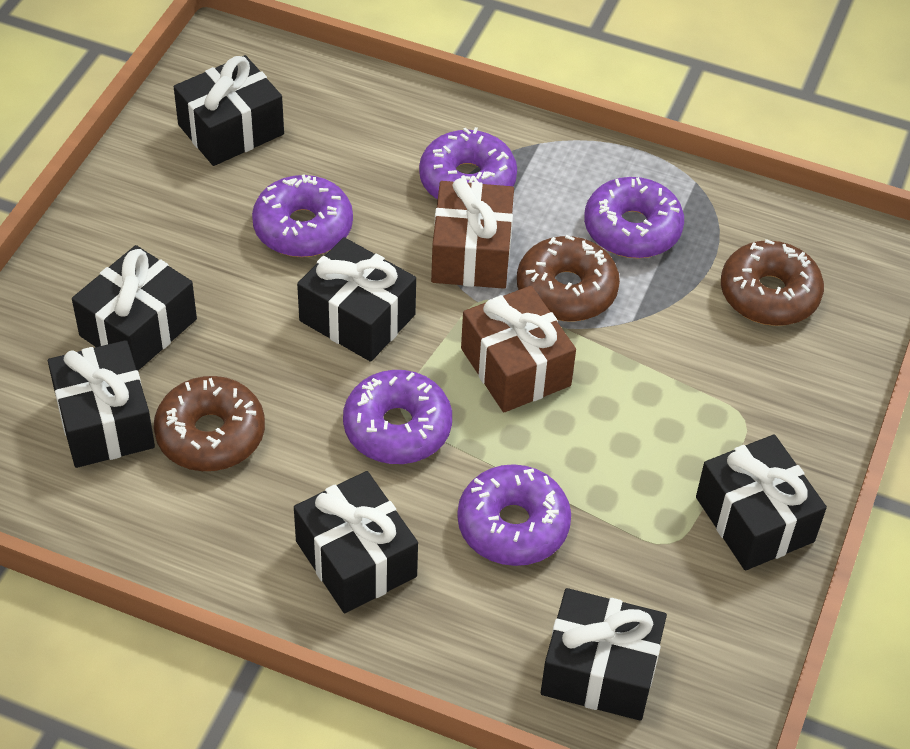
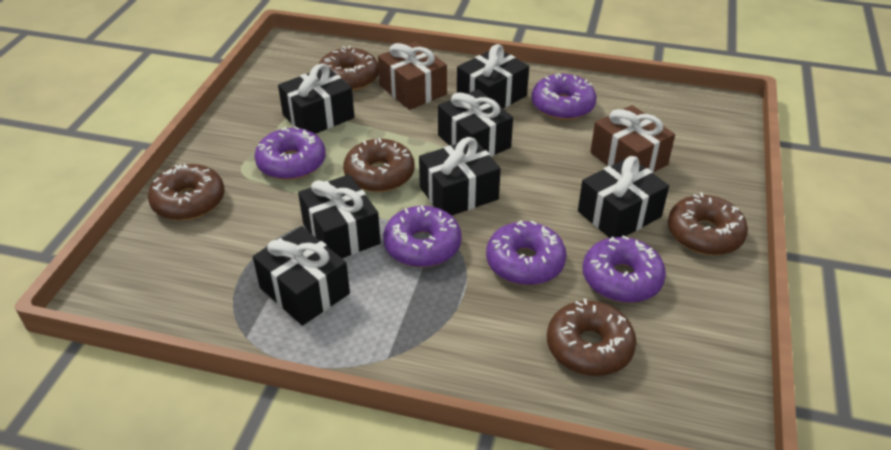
brown donut: 3 -> 5

